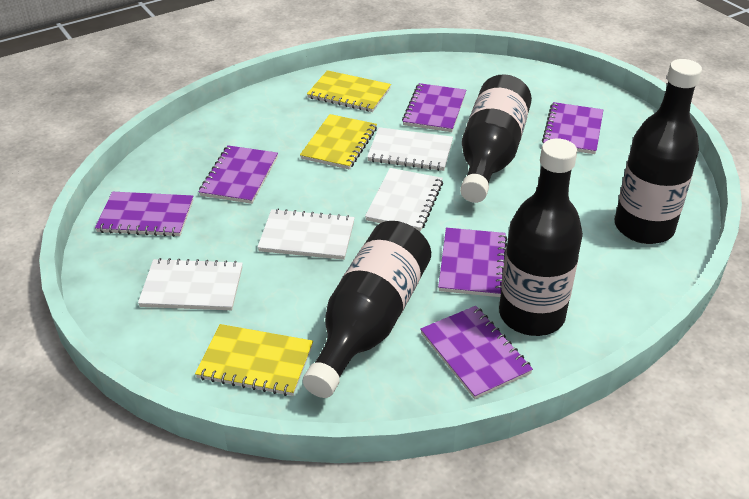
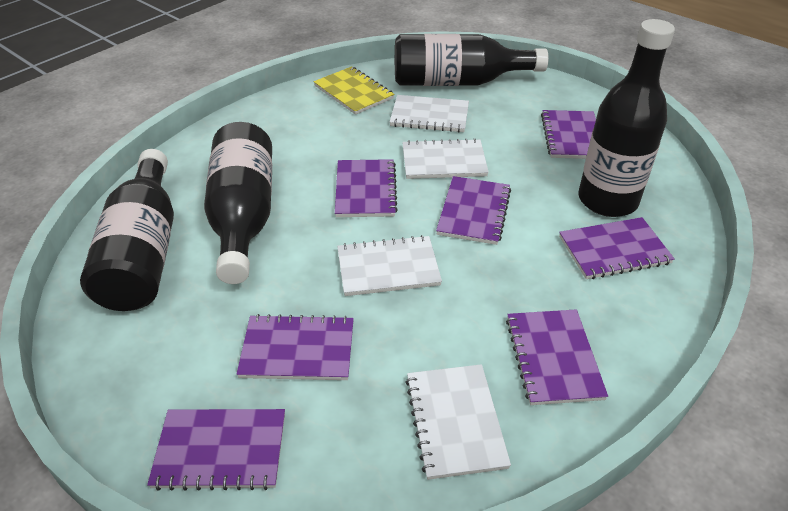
purple notebook: 6 -> 7
yellow notebook: 3 -> 1

